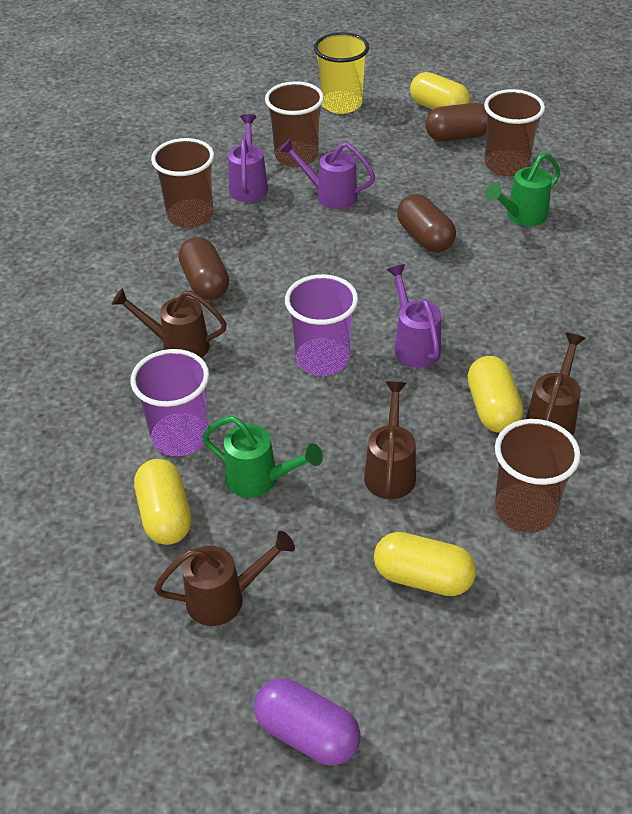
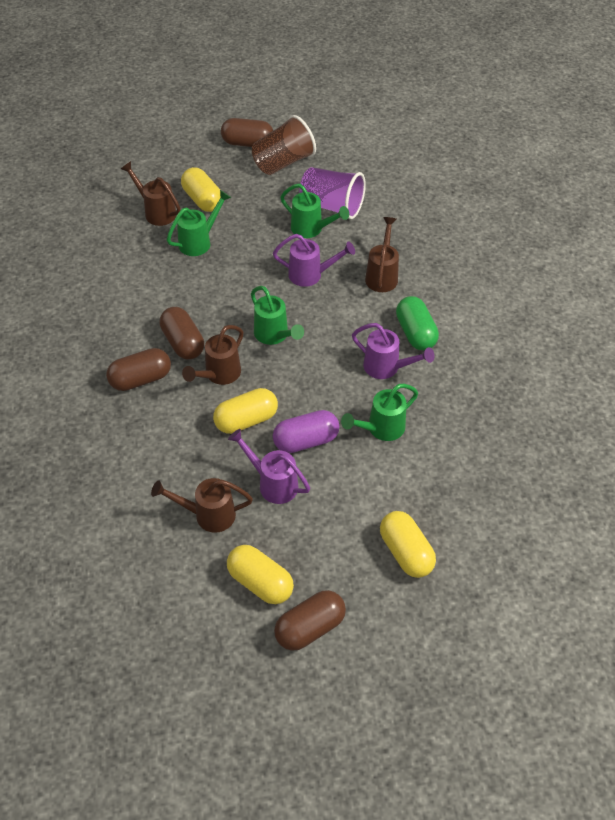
brown capsule: 3 -> 4
brown cup: 4 -> 1
green capsule: 0 -> 1
green watering can: 2 -> 4
purple cup: 2 -> 1
yellow cup: 1 -> 0

